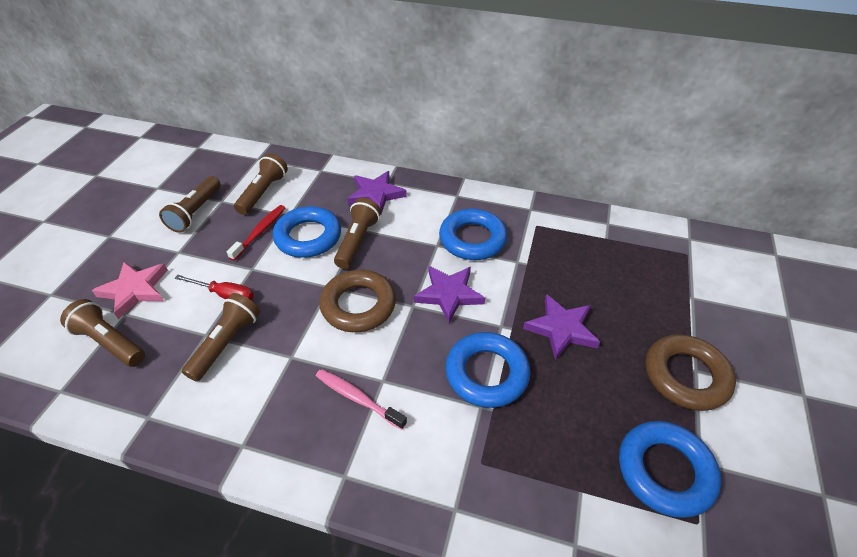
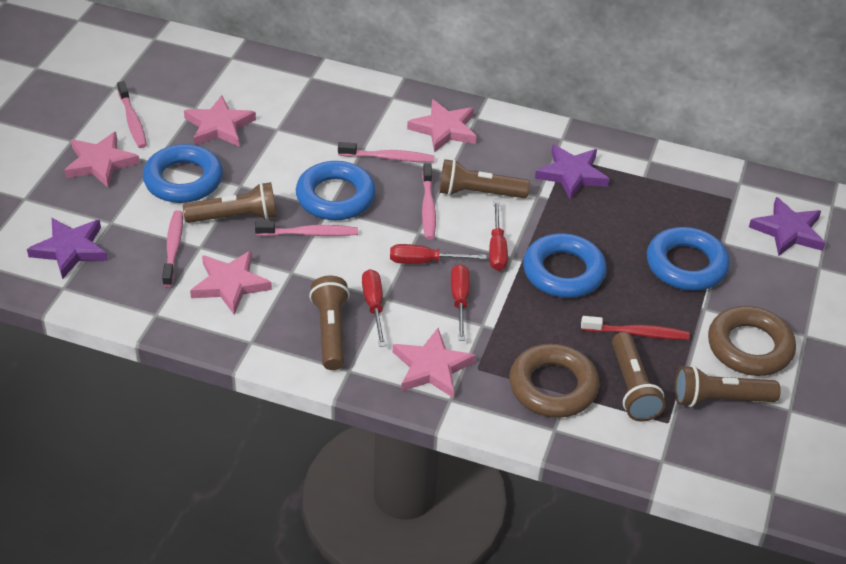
pink star: 1 -> 5
pink toothbrush: 1 -> 5
red screwdriver: 1 -> 4

